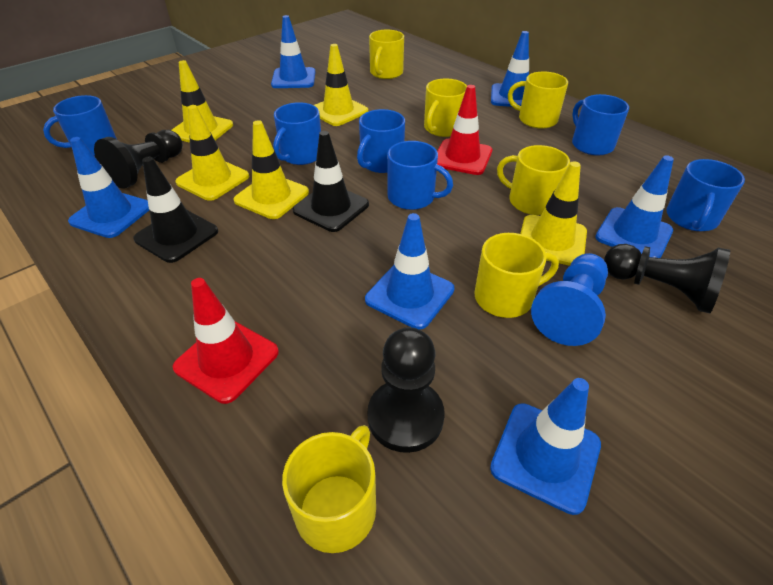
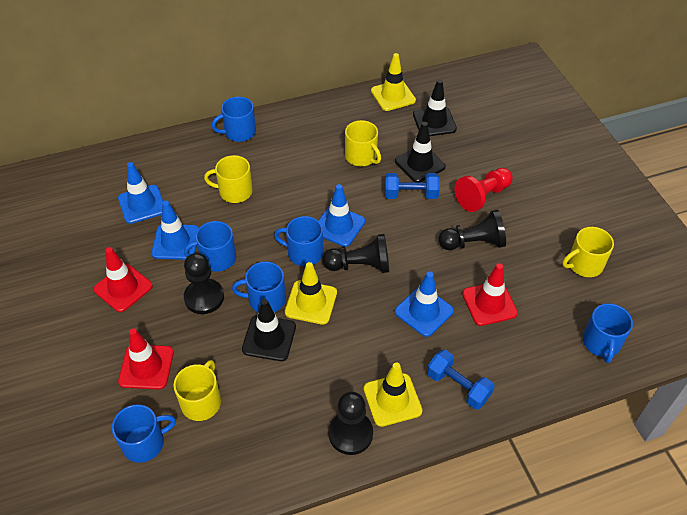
black pawn: 3 -> 4
black traffic cone: 2 -> 3
blue dumbbell: 0 -> 2
blue pawn: 1 -> 0
blue traffic cone: 6 -> 4
red pawn: 0 -> 1
red traffic cone: 2 -> 3
yellow mug: 6 -> 4
yellow traffic cone: 5 -> 3

